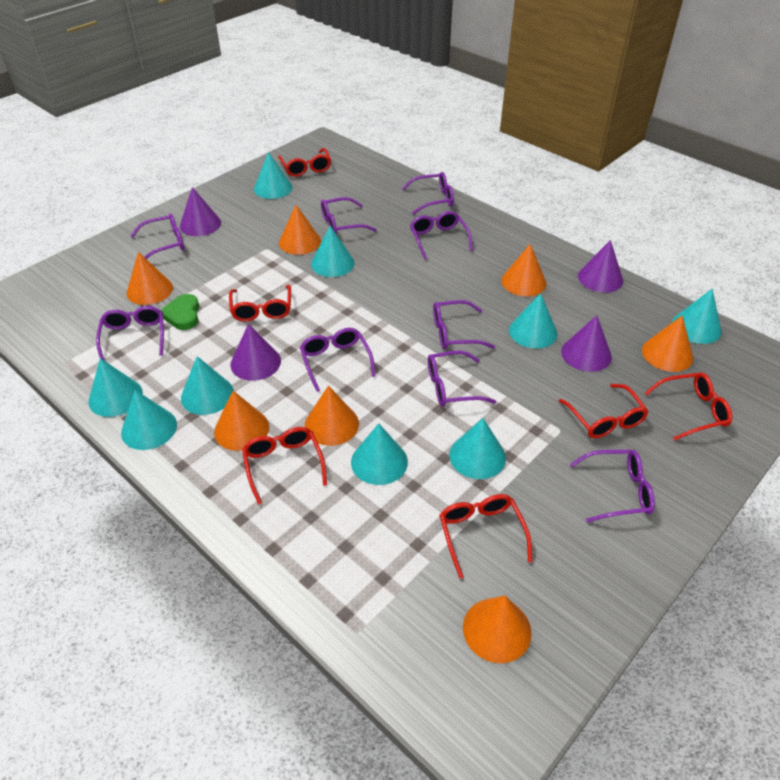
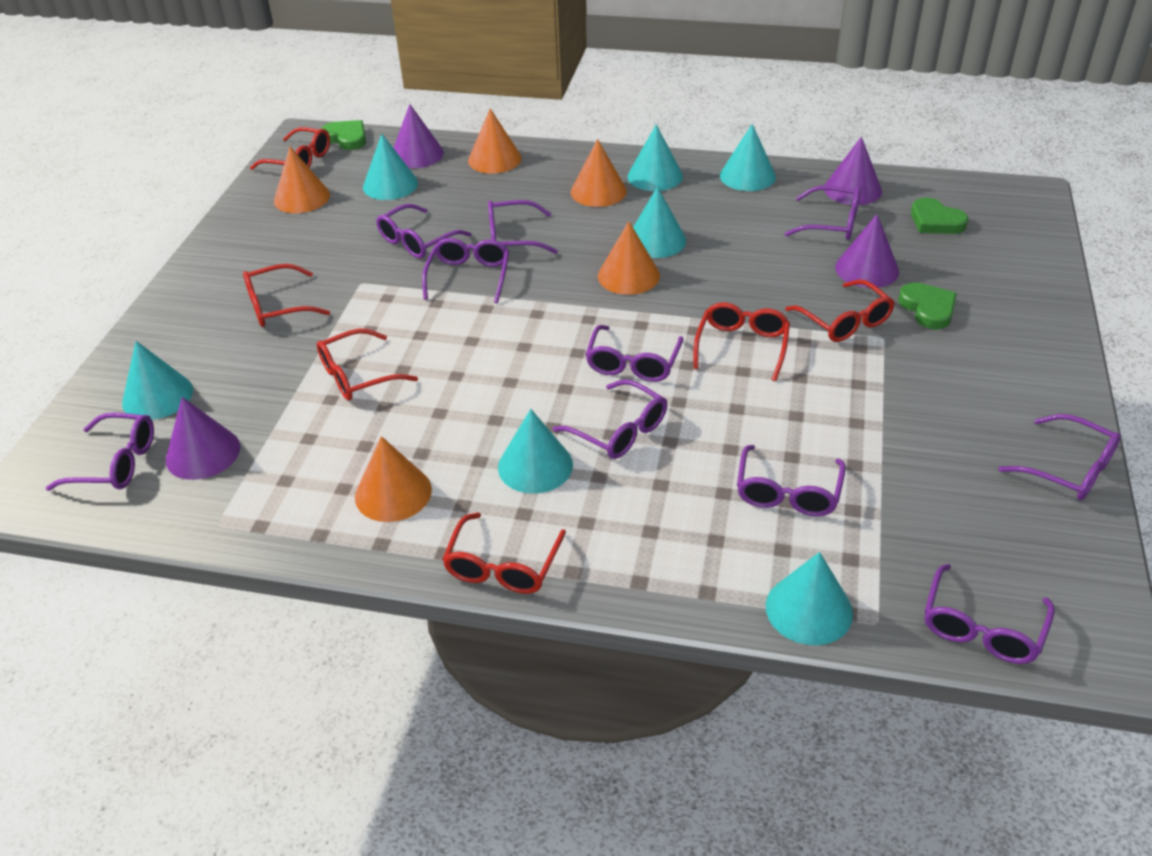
green heart: 1 -> 3
orange cone: 7 -> 5
purple glasses: 9 -> 10
turquoise cone: 9 -> 7

